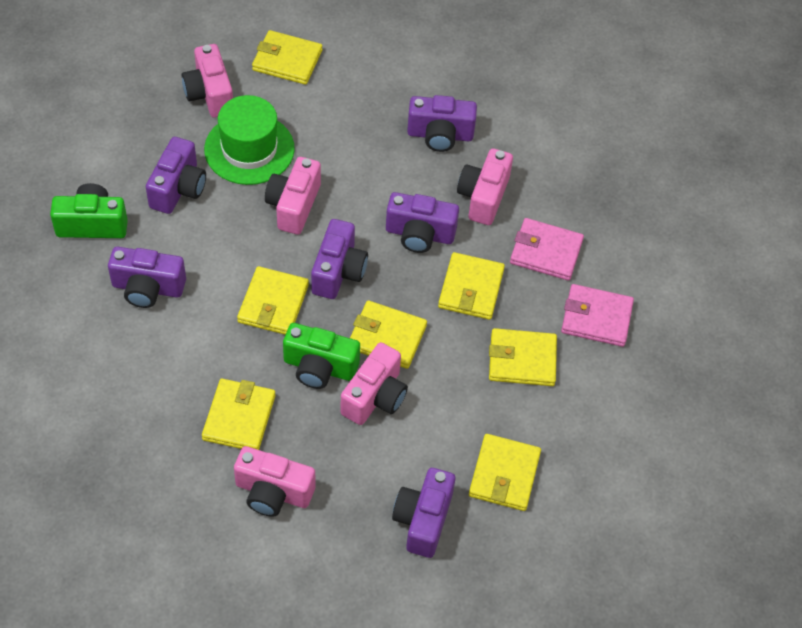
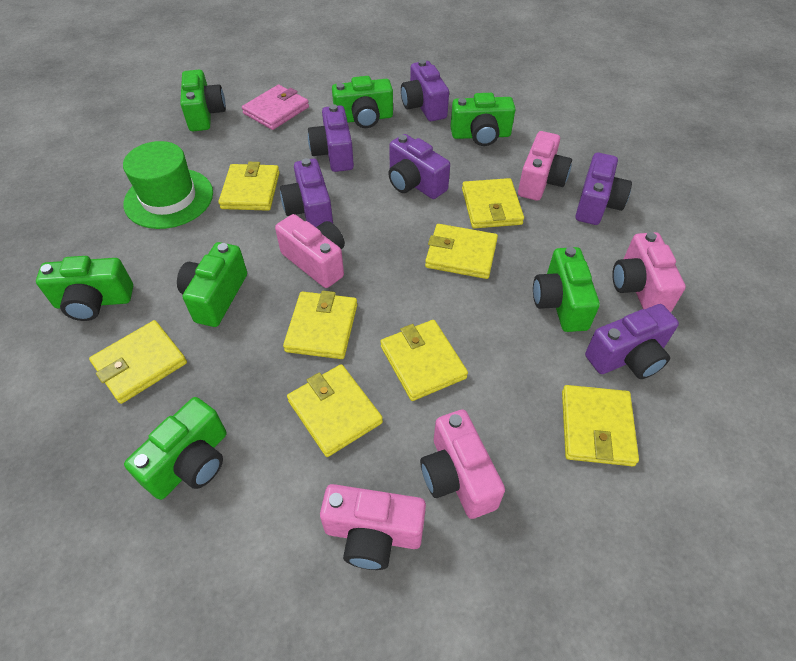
green camera: 2 -> 7
pink wallet: 2 -> 1
yellow wallet: 7 -> 8

